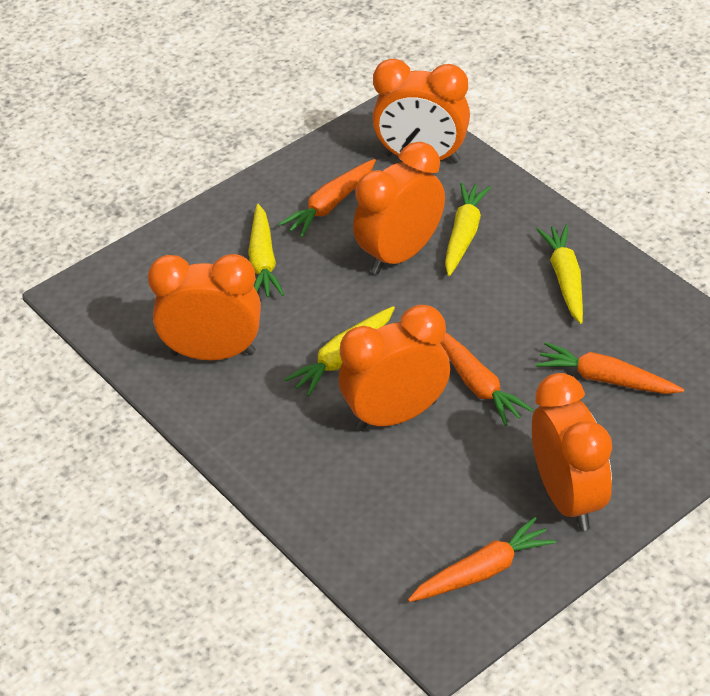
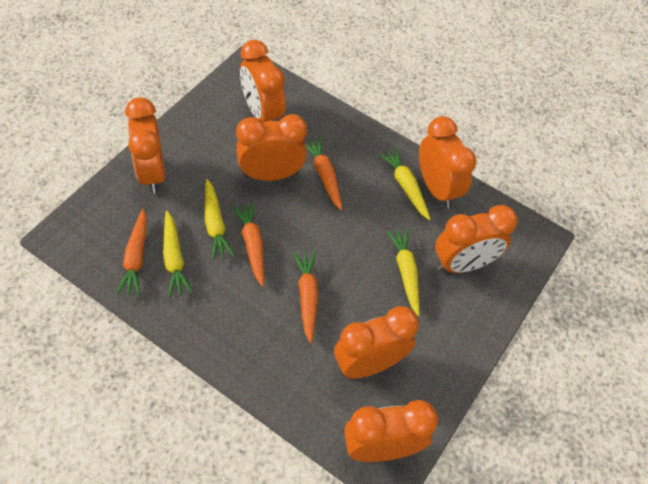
orange clock: 5 -> 7

